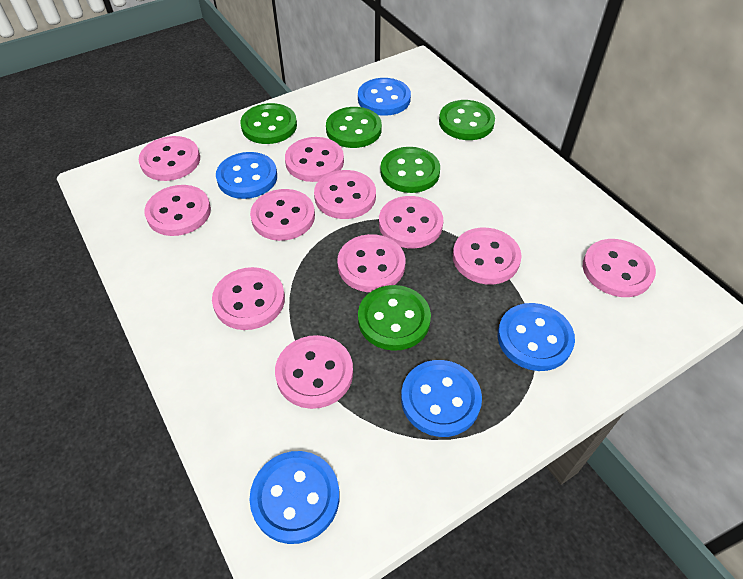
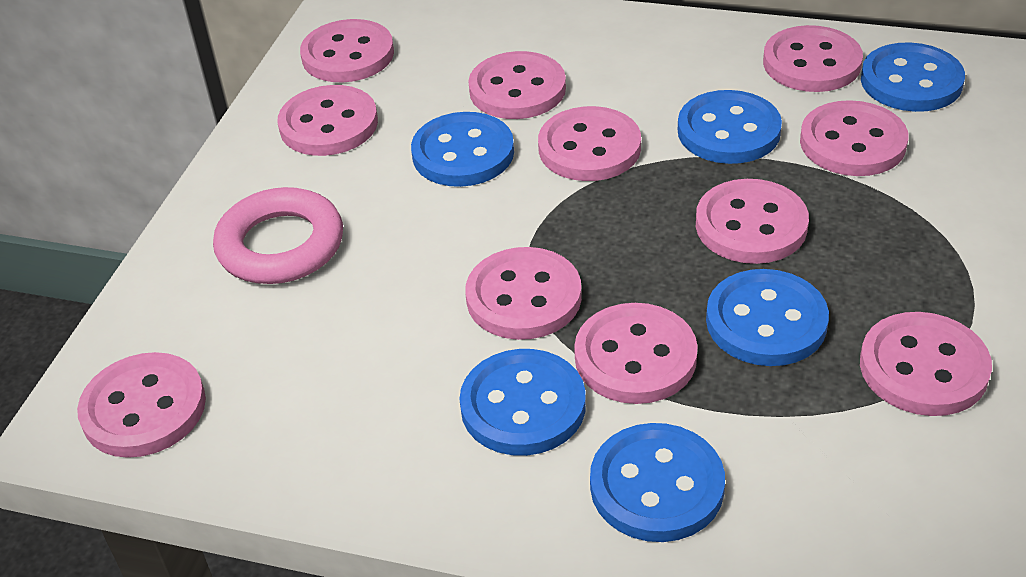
blue button: 5 -> 6
green button: 5 -> 0
pink ring: 0 -> 1

